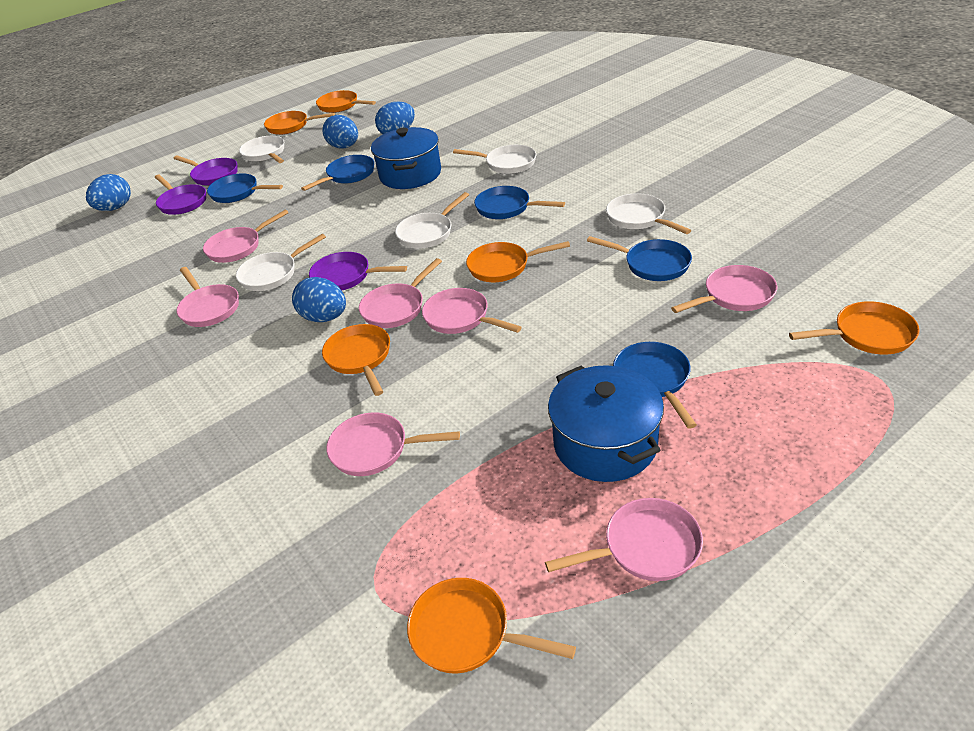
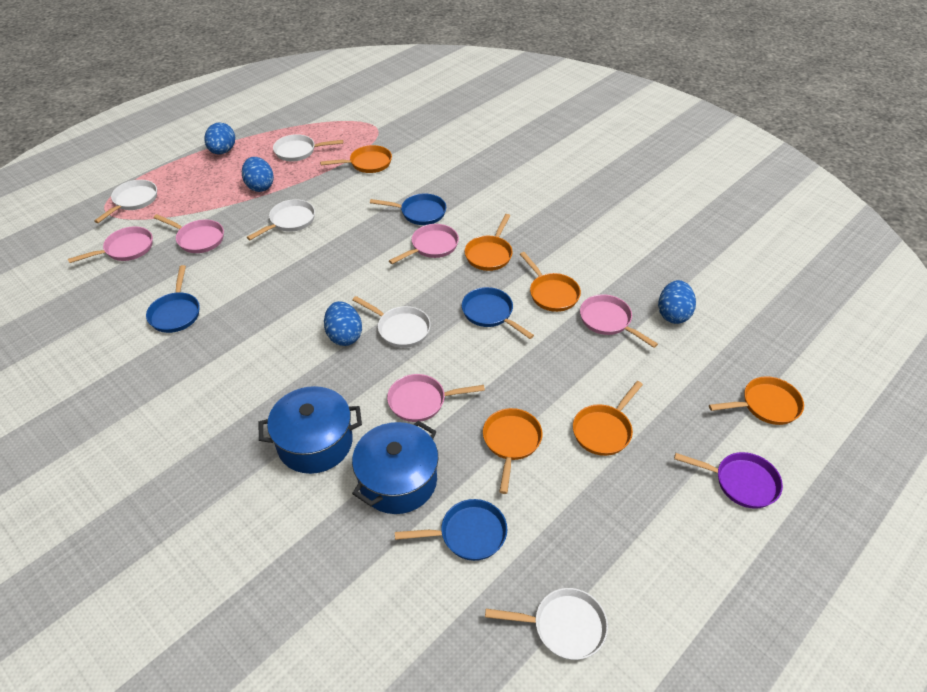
blue pan: 5 -> 4
pink pan: 7 -> 5
purple pan: 3 -> 1

